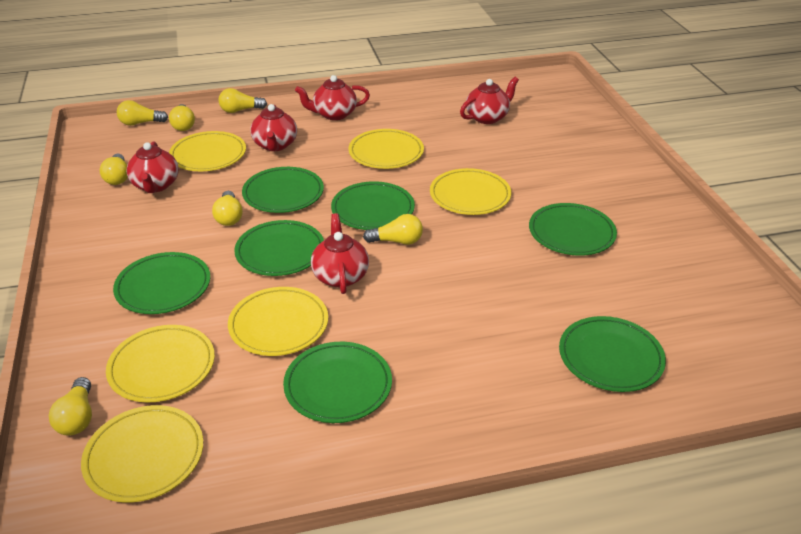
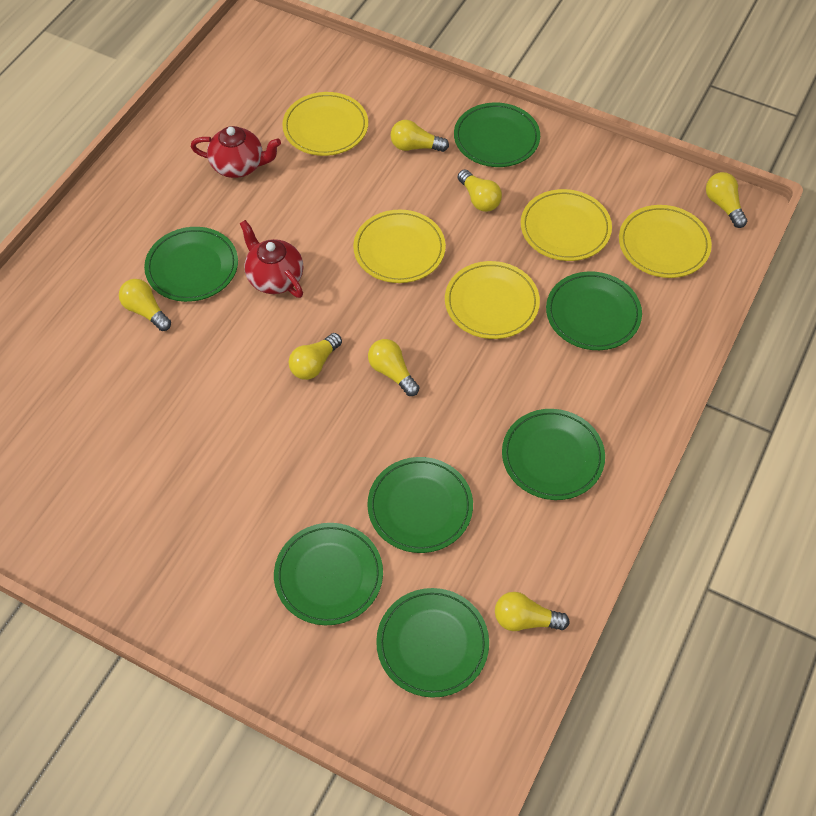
red teapot: 5 -> 2
yellow plate: 6 -> 5

